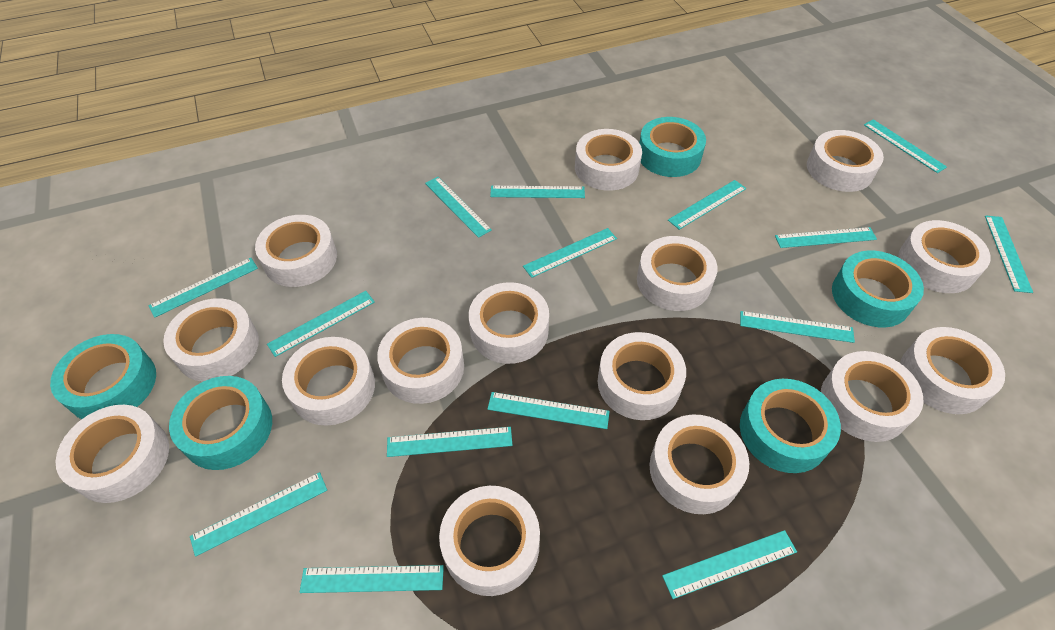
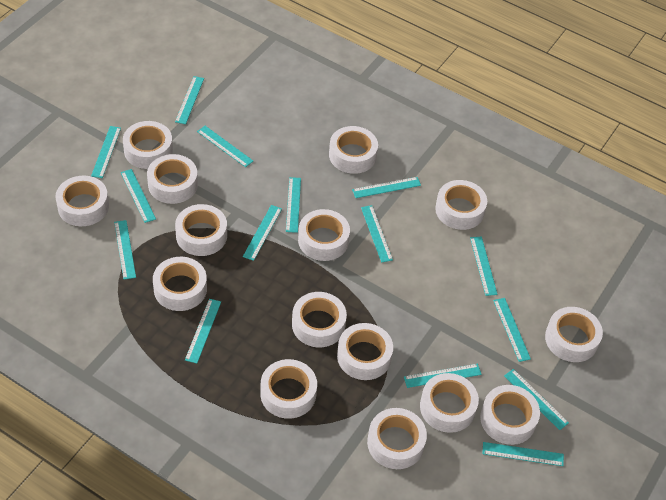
turquoise tape: 5 -> 0

